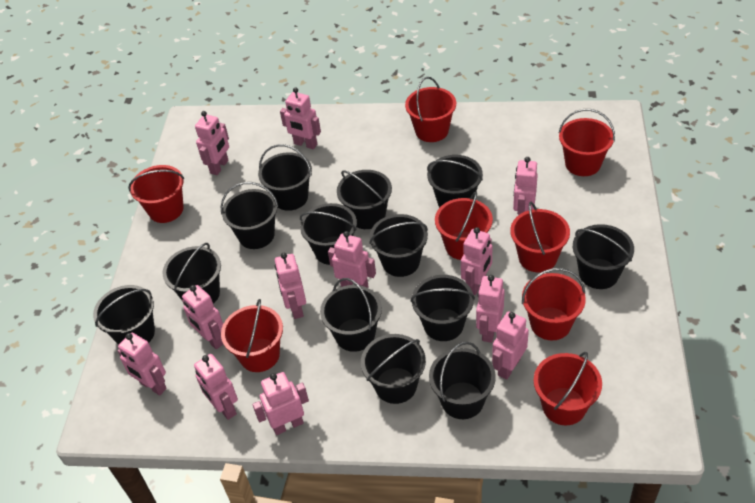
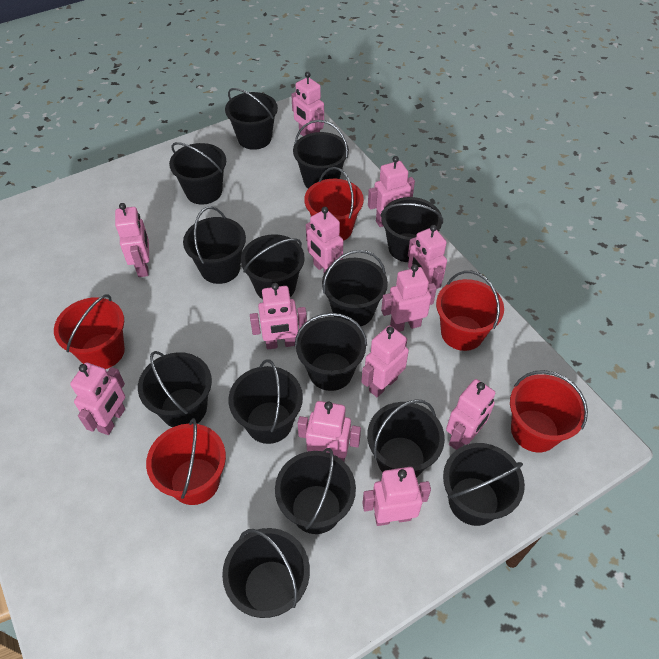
black bucket: 13 -> 14
red bucket: 8 -> 5

